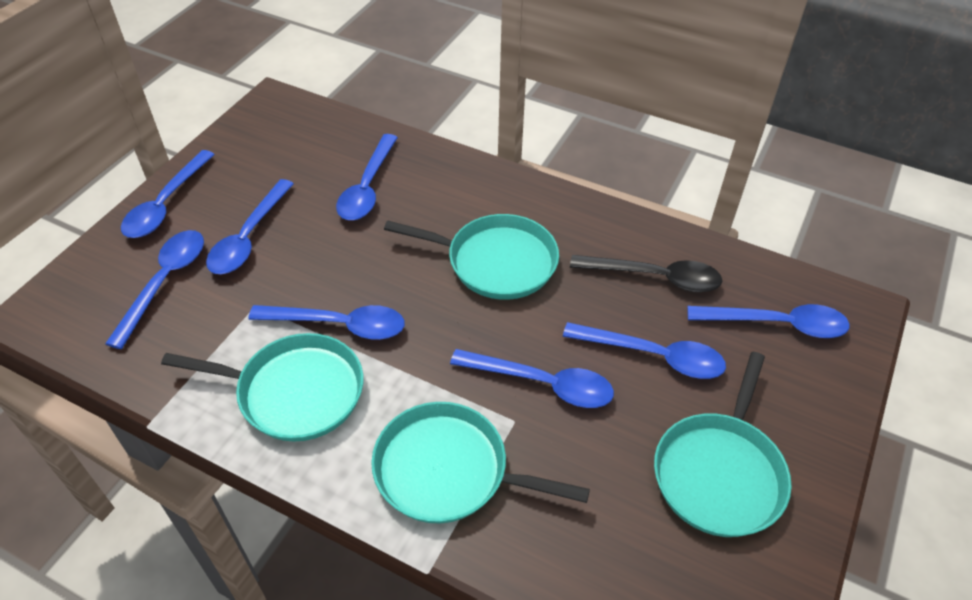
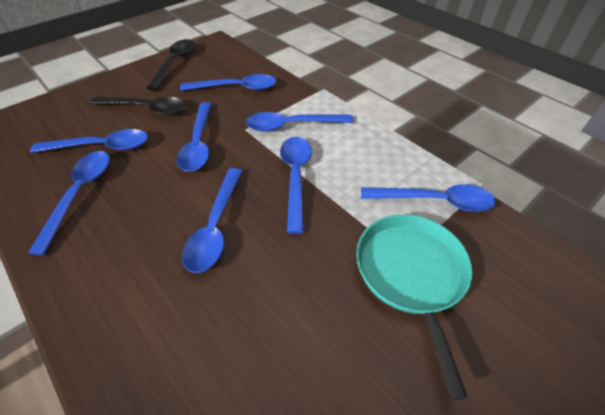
black spoon: 1 -> 2
turquoise pan: 4 -> 1

